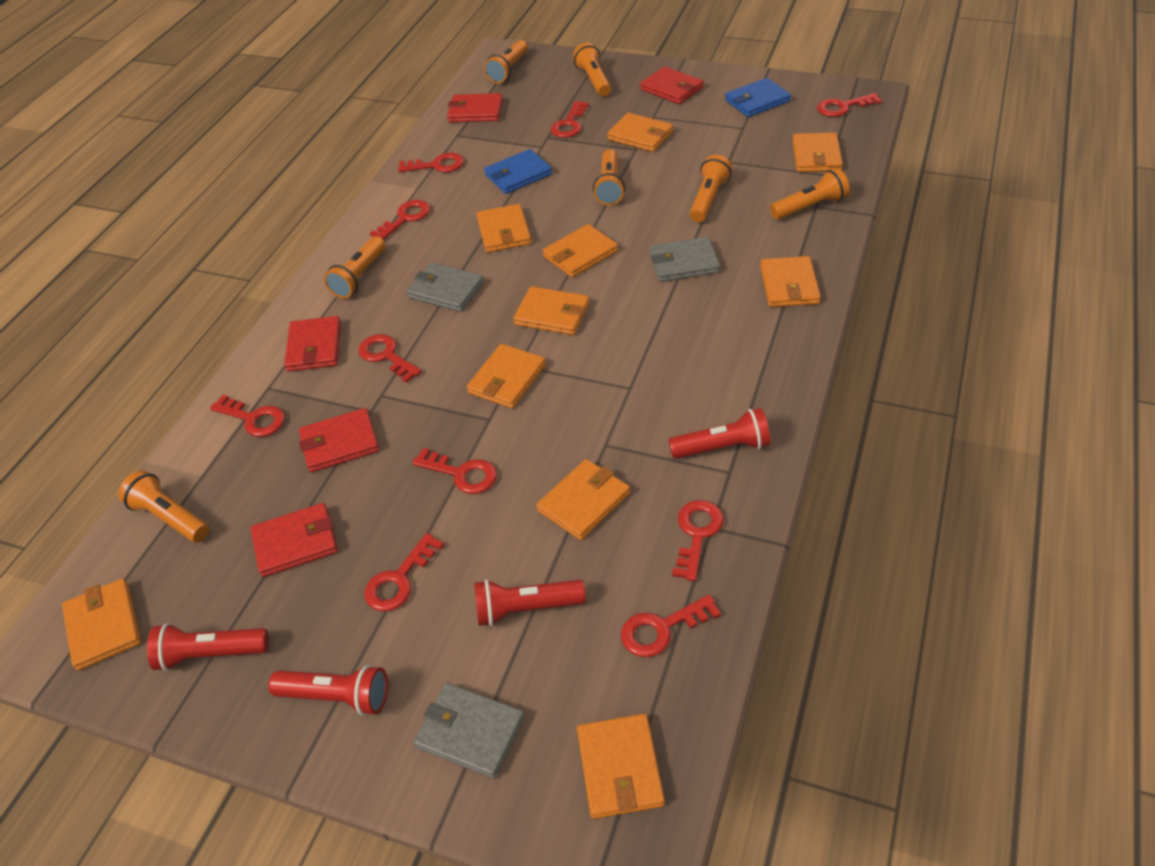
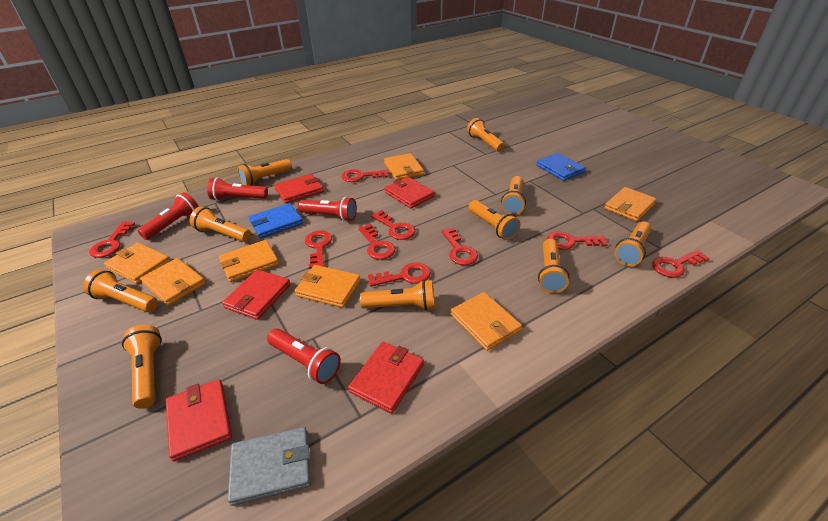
grey wallet: 3 -> 1
orange flashlight: 7 -> 10
orange wallet: 10 -> 7
red key: 10 -> 9

